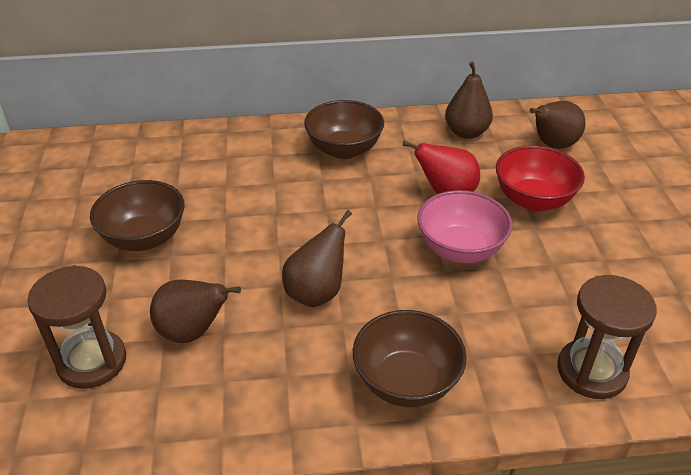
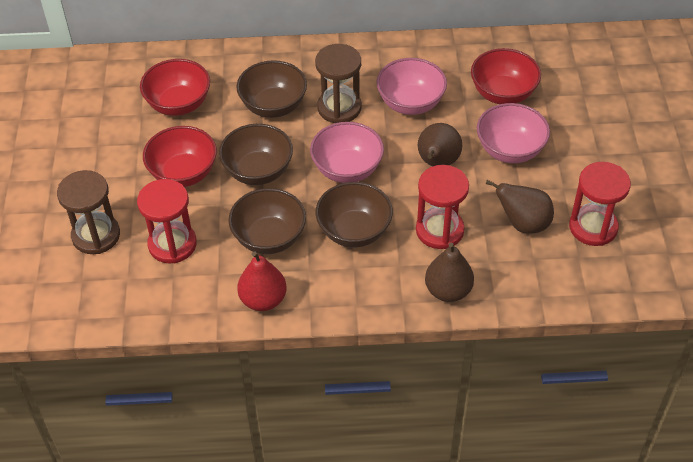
brown bowl: 3 -> 4
brown pear: 4 -> 3
pink bowl: 1 -> 3
red bowl: 1 -> 3
red hourglass: 0 -> 3

